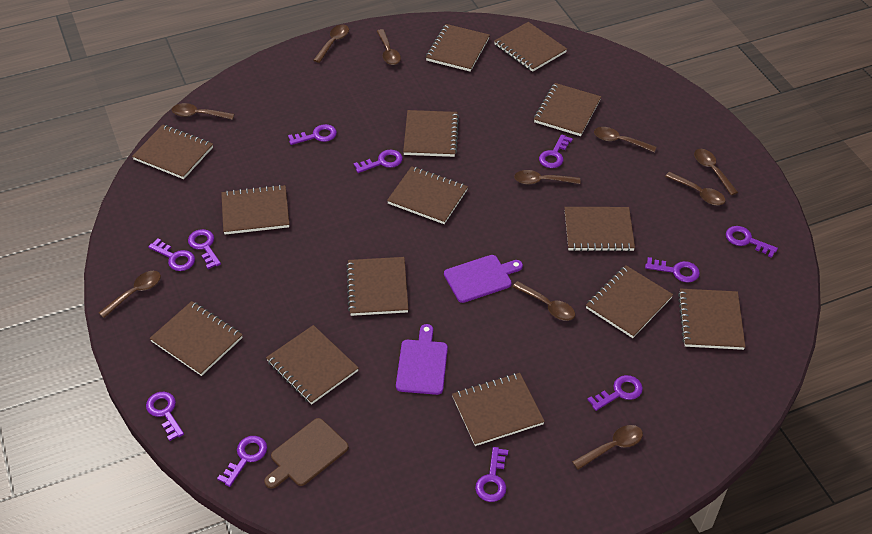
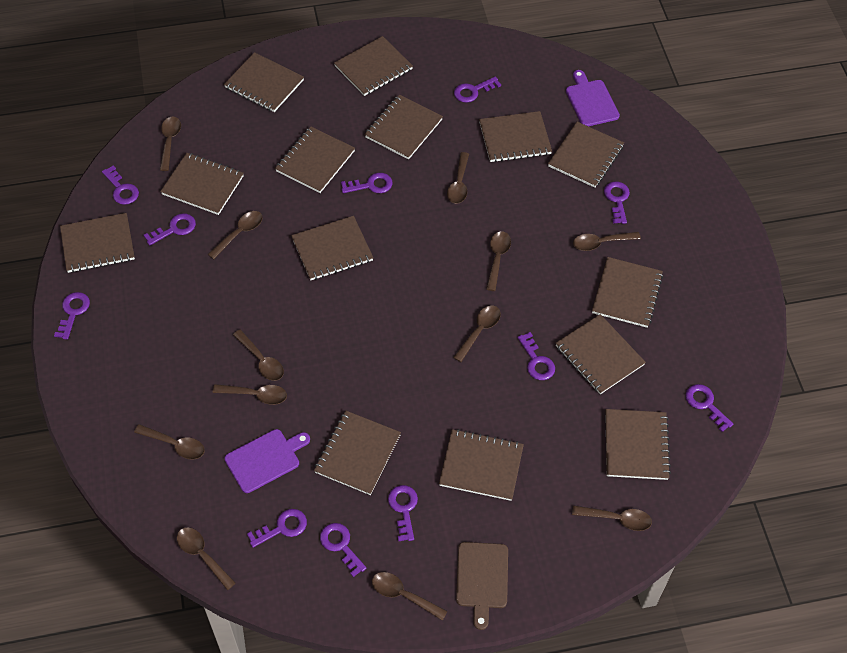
brown spoon: 10 -> 12

